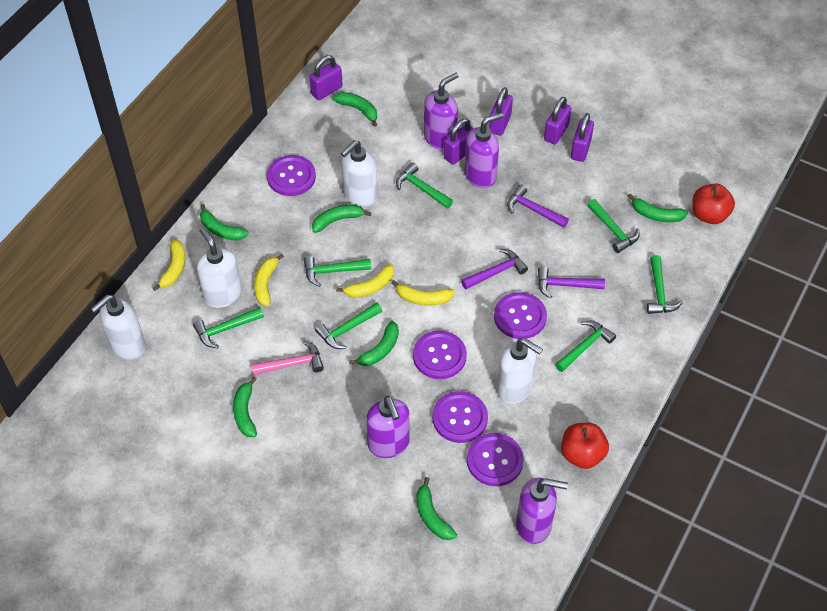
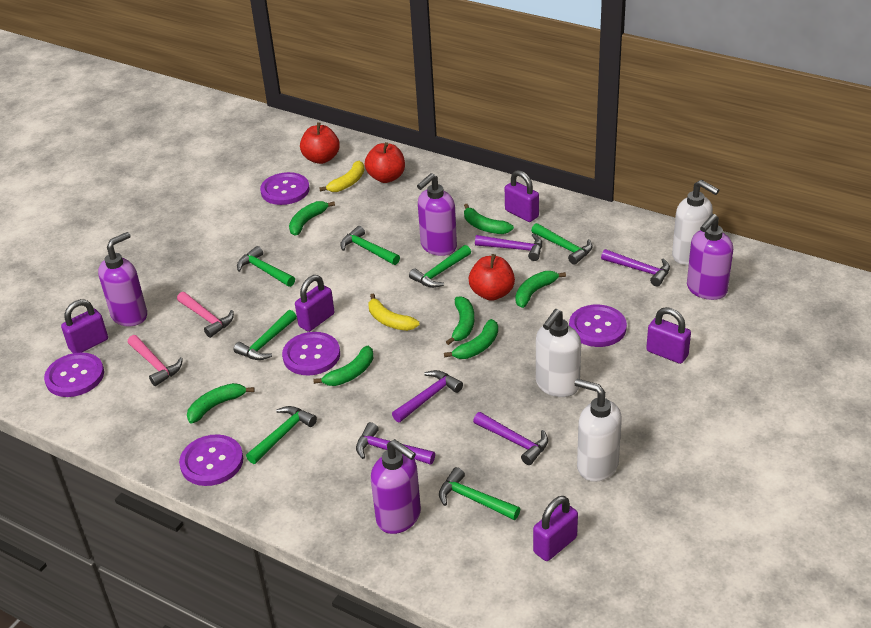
pink hammer: 1 -> 2
purple hammer: 3 -> 5
red apple: 2 -> 3
white soap dispenser: 4 -> 3
yellow banana: 4 -> 2

